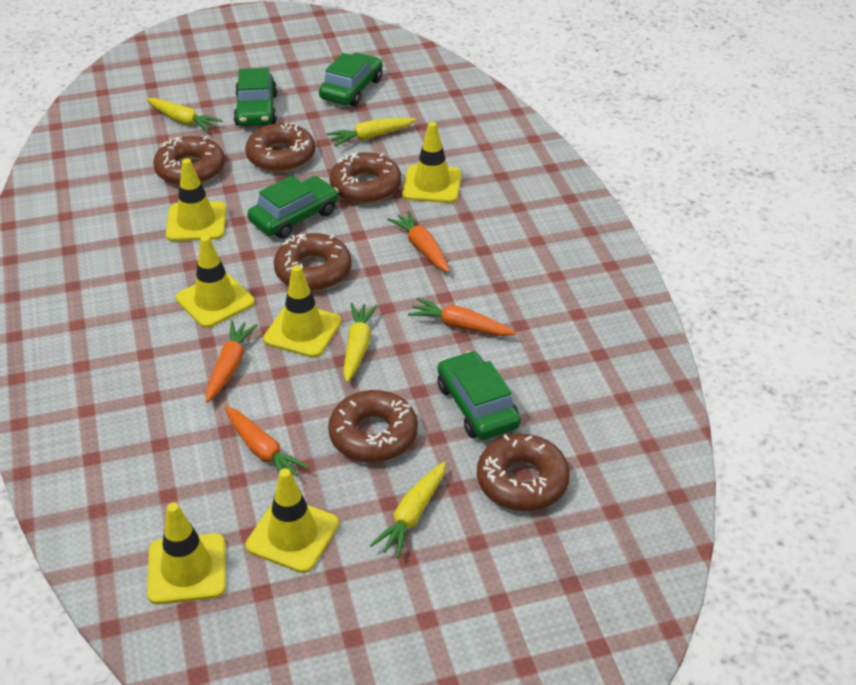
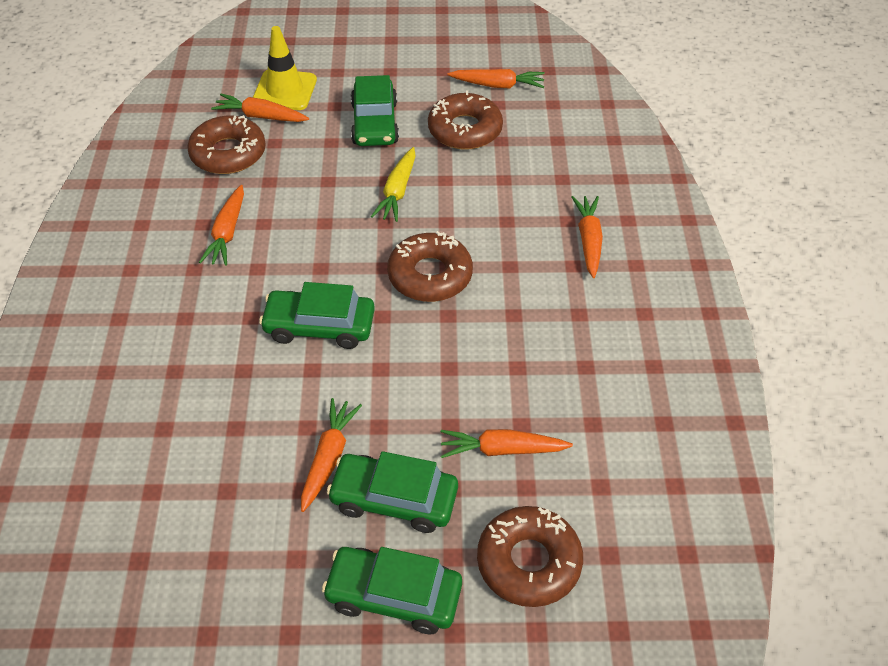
brown donut: 6 -> 4
orange carrot: 4 -> 6
yellow carrot: 4 -> 1
yellow traffic cone: 6 -> 1

